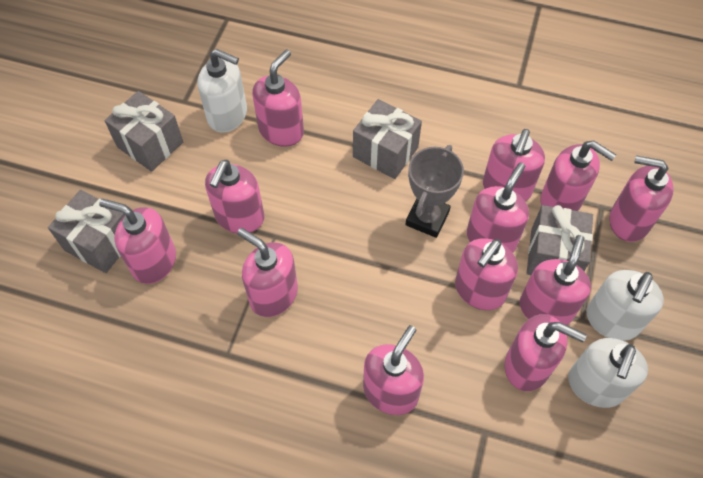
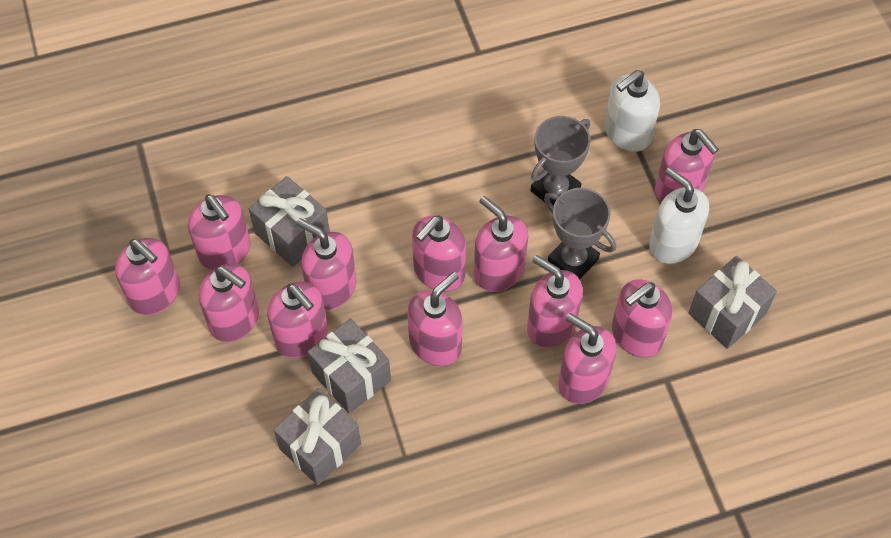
grey trophy: 1 -> 2
white soap dispenser: 3 -> 2

